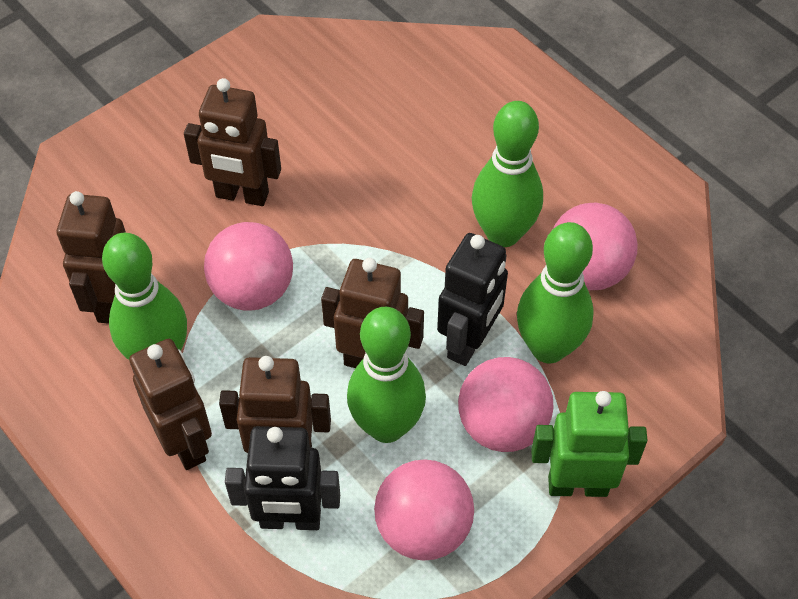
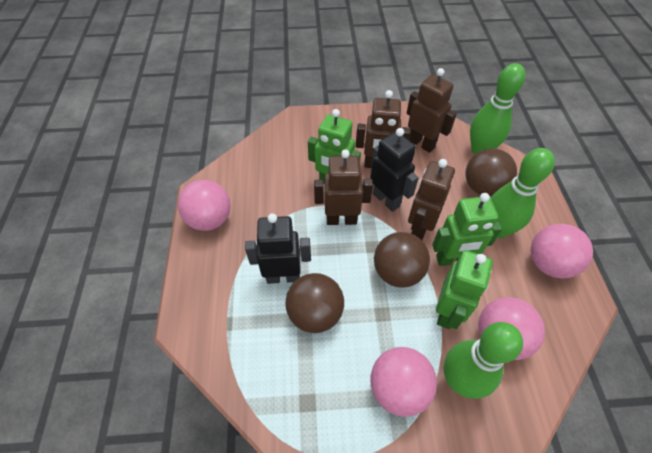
brown ball: 0 -> 3
brown robot: 5 -> 4
green bowling pin: 4 -> 3
green robot: 1 -> 3

